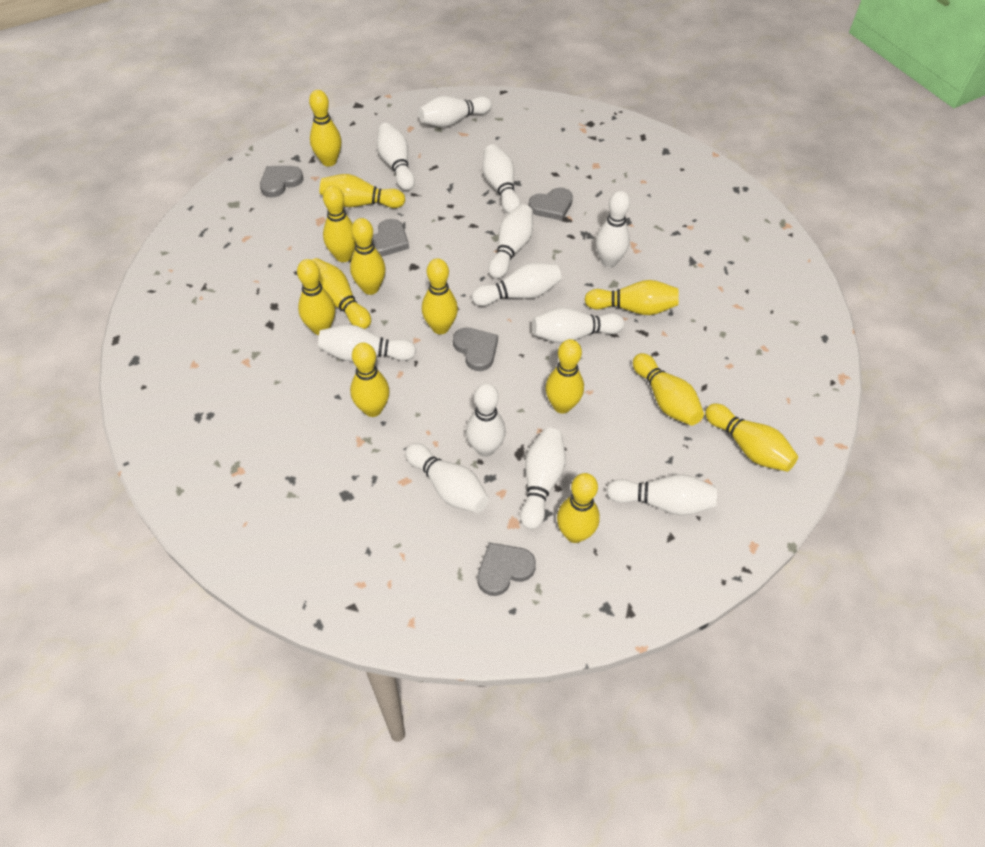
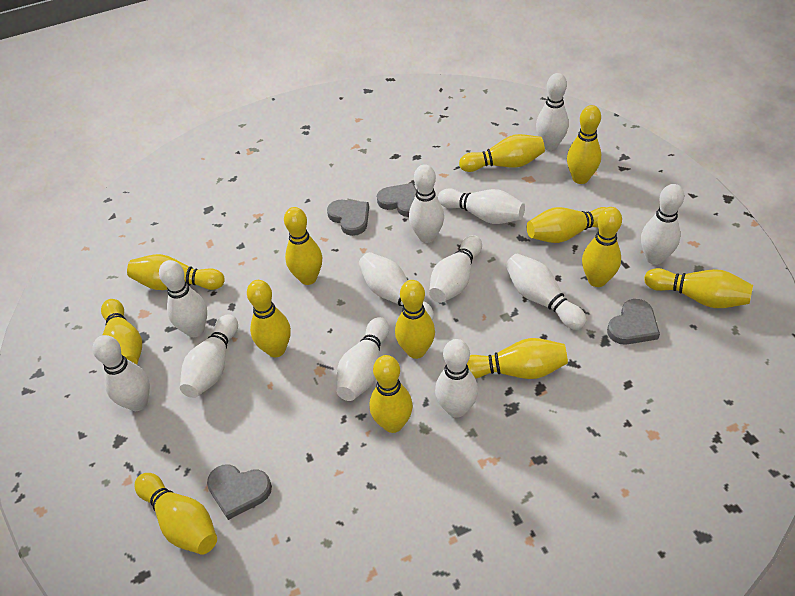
grey heart: 5 -> 4

